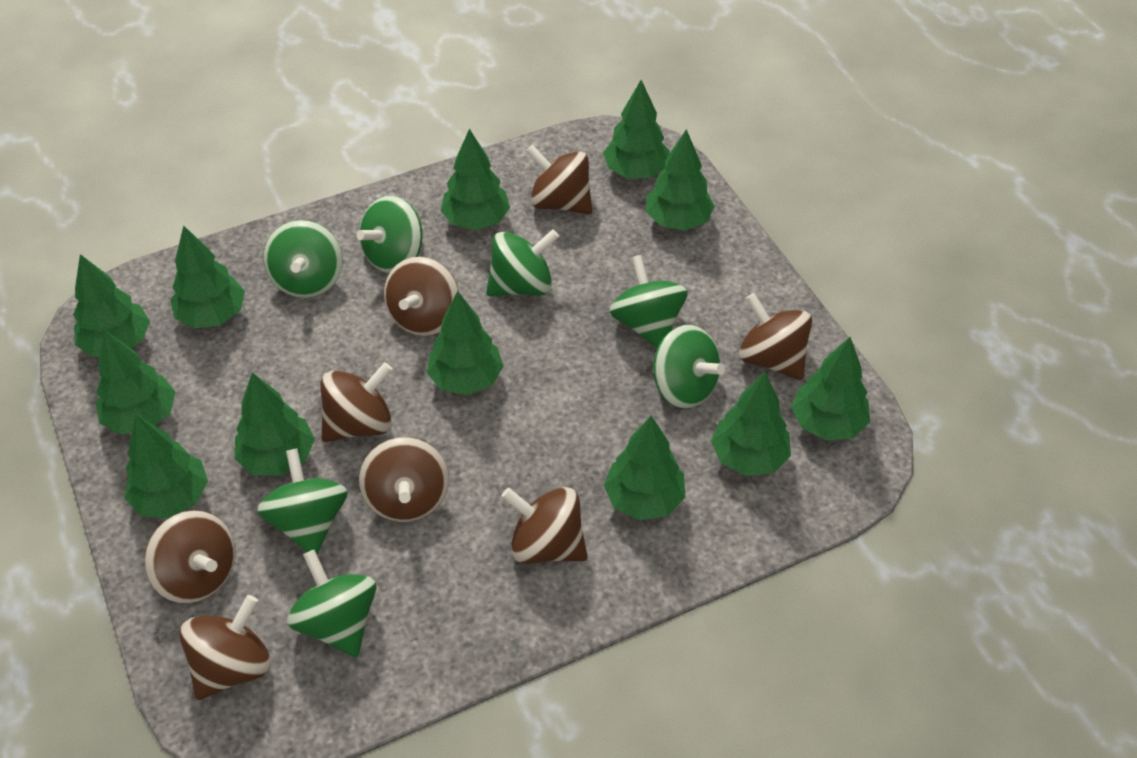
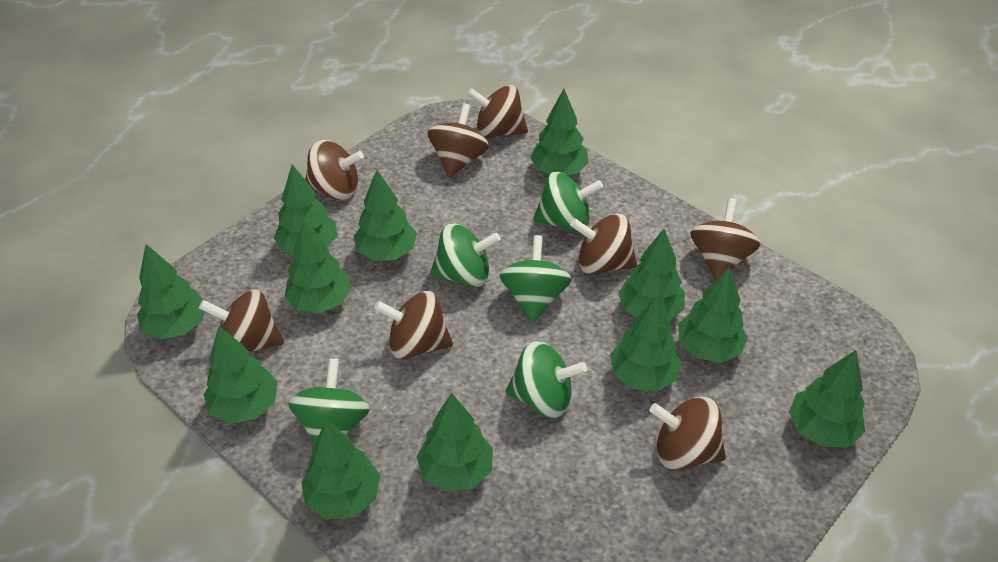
green spinning top: 7 -> 5

